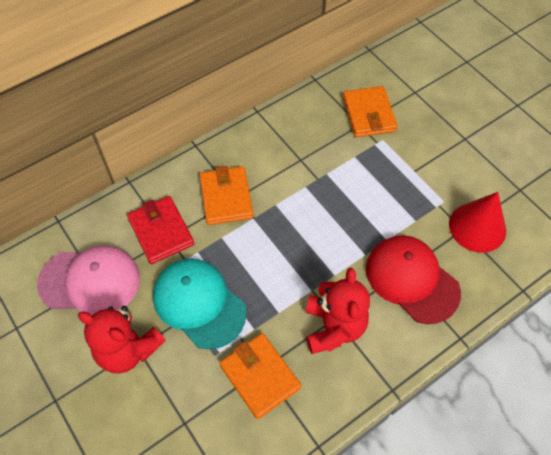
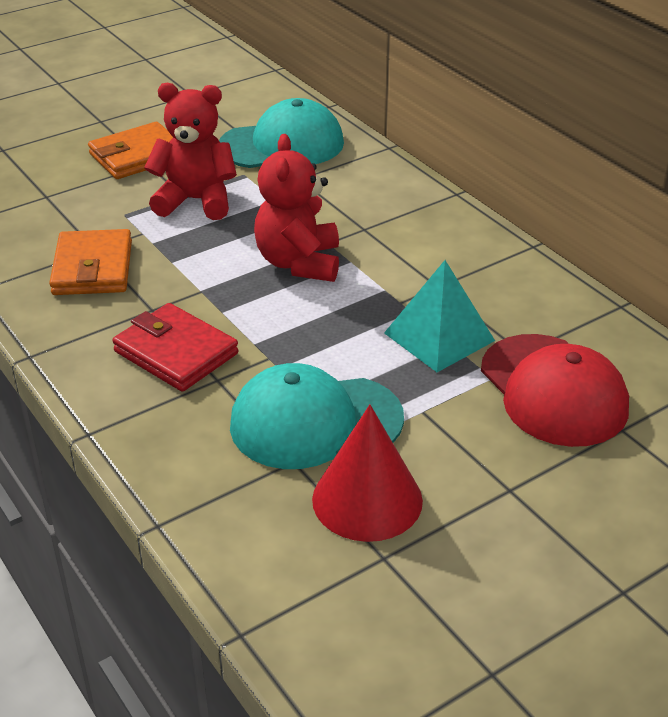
orange wallet: 3 -> 2
pink cap: 1 -> 0
turquoise cap: 1 -> 2
turquoise pyramid: 0 -> 1

